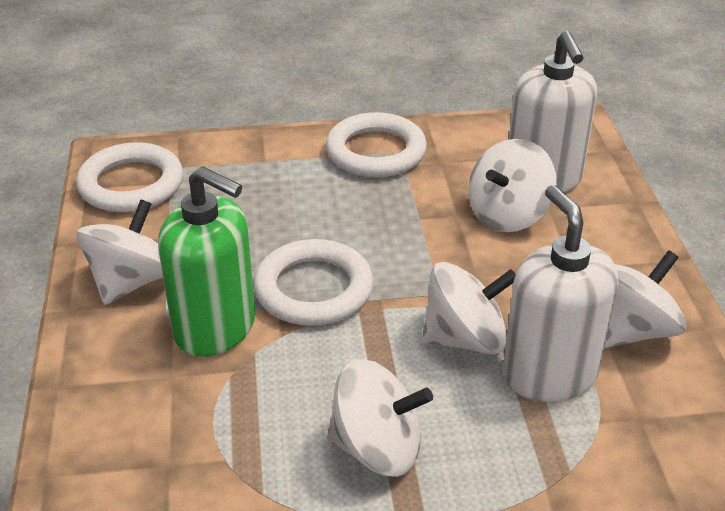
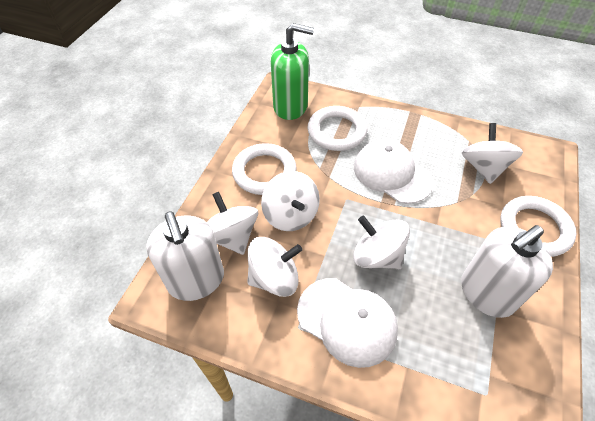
white cap: 0 -> 2

